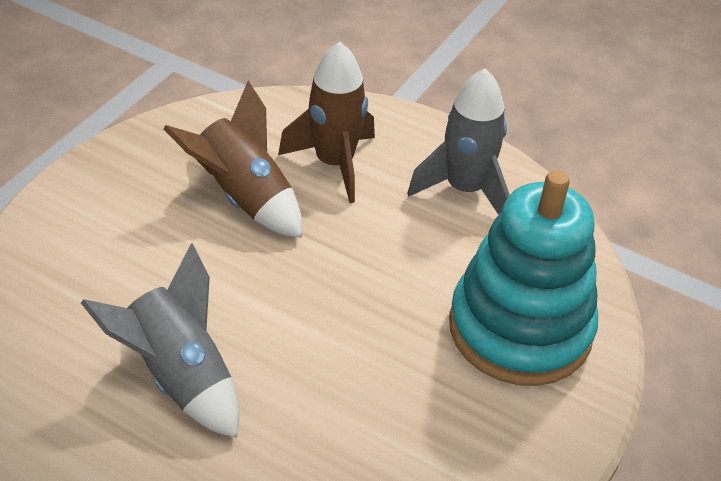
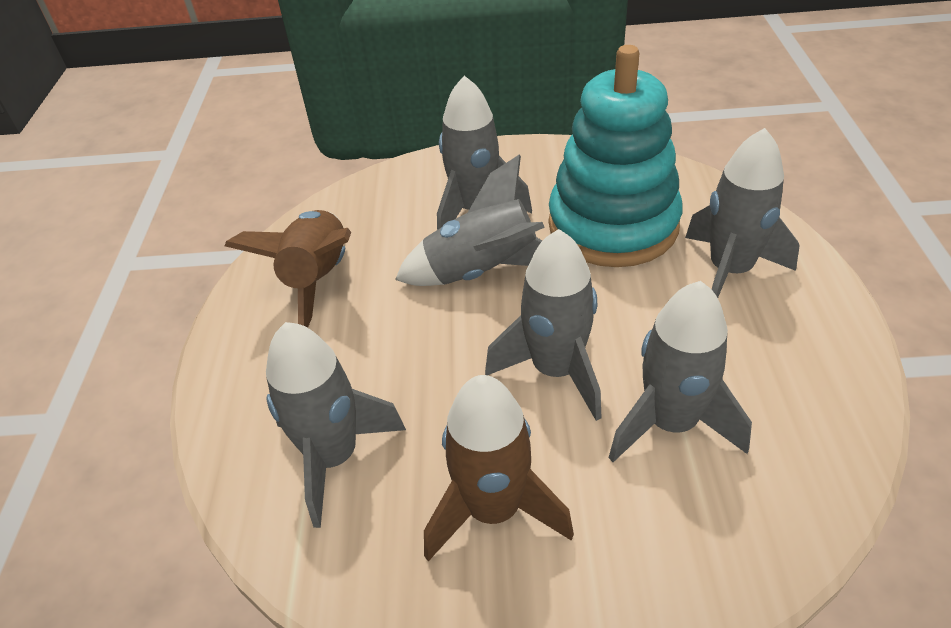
grey rocket: 2 -> 6

